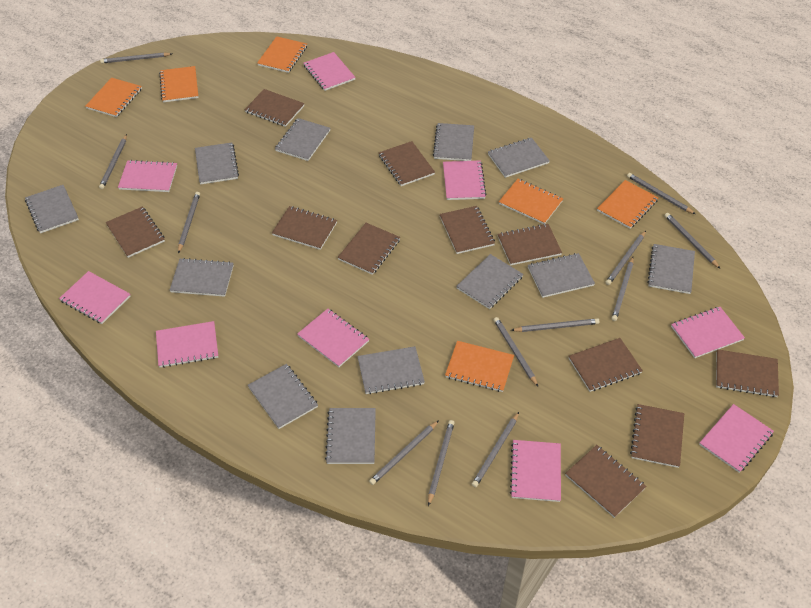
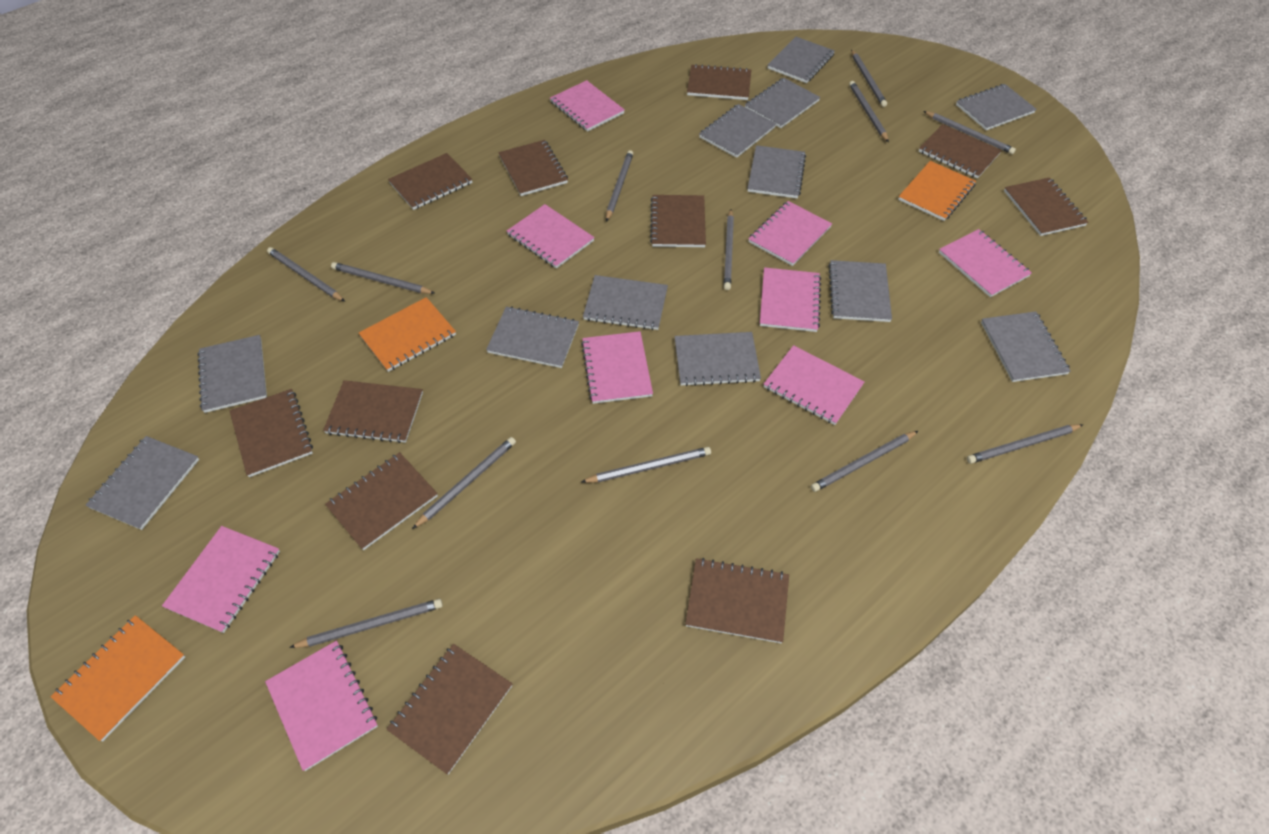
orange notebook: 6 -> 3

